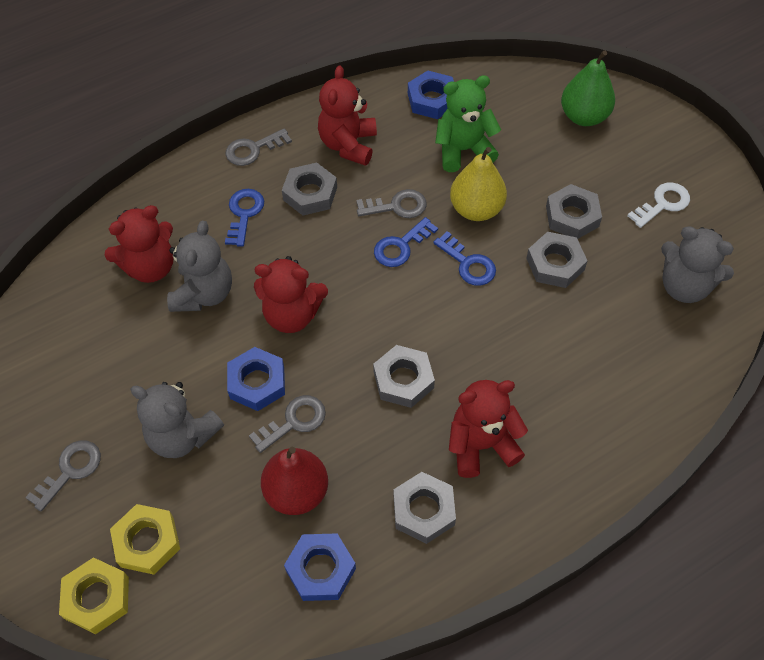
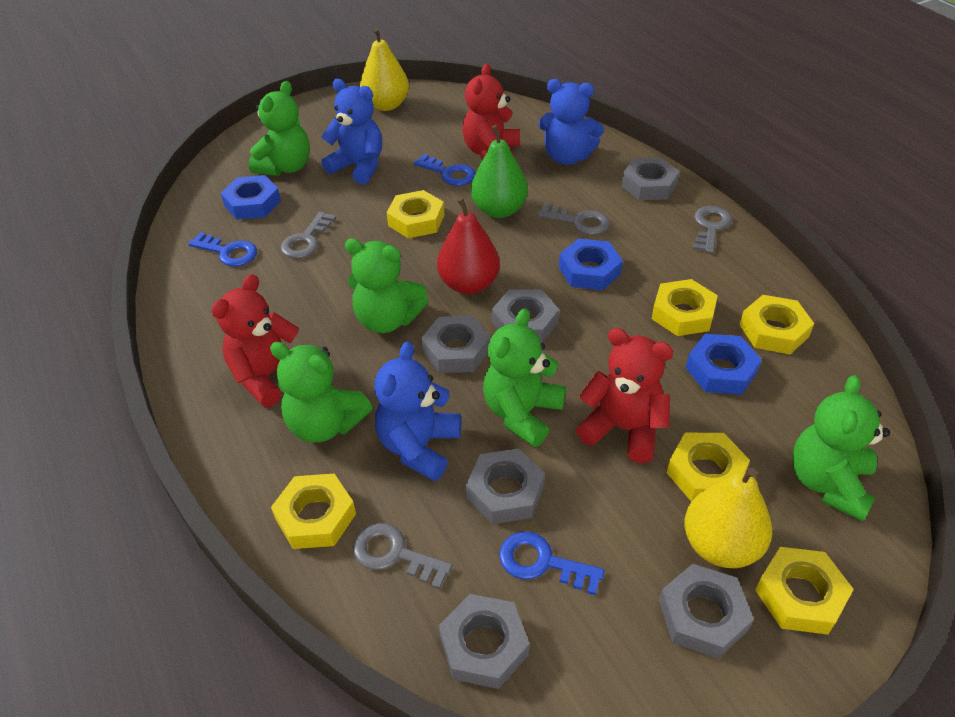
blue teddy bear: 0 -> 3
green teddy bear: 1 -> 5
grey nut: 5 -> 6
grey teddy bear: 3 -> 0
red teddy bear: 4 -> 3
white key: 1 -> 0
yellow nut: 2 -> 6
yellow pear: 1 -> 2

